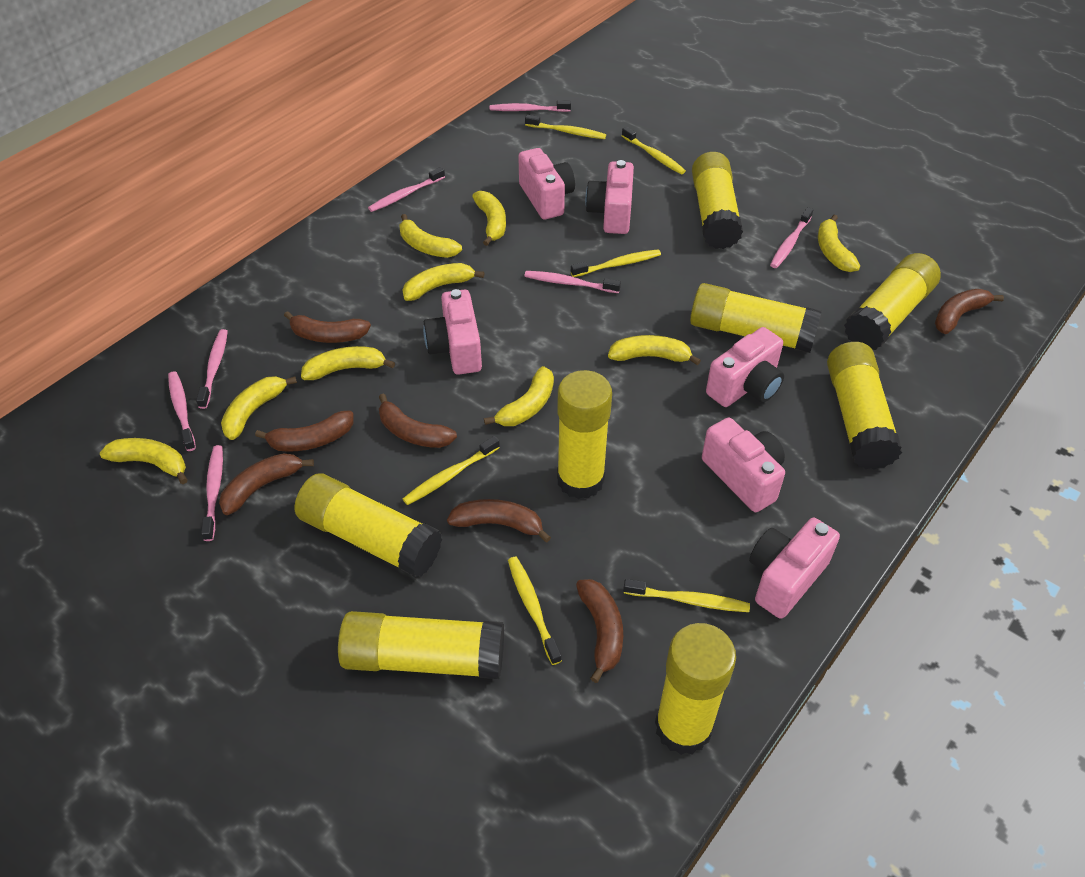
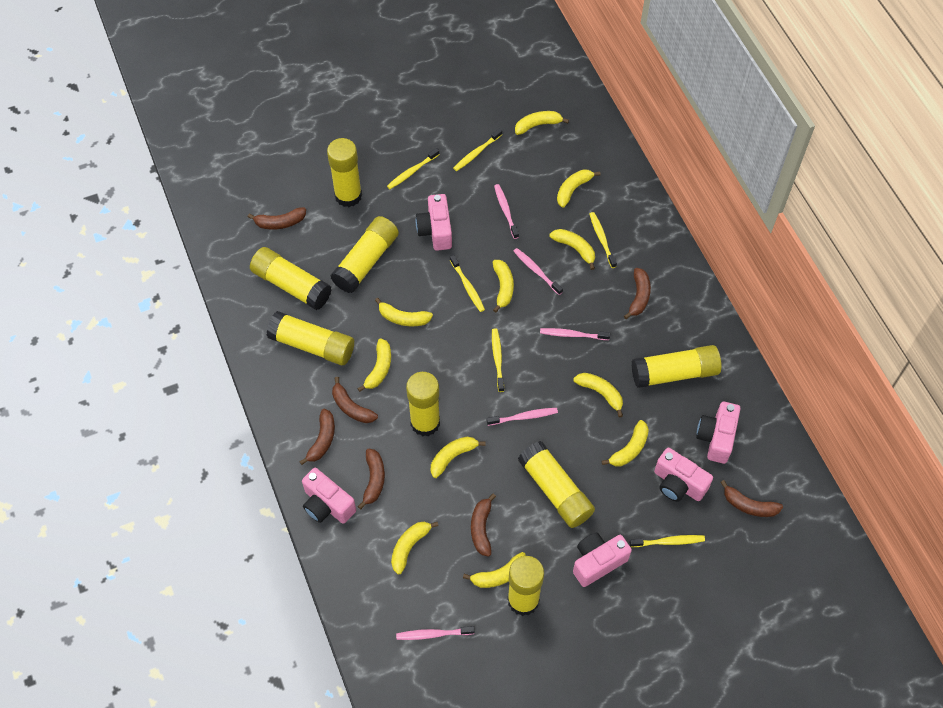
pink camera: 6 -> 5
pink toothbrush: 7 -> 5
yellow banana: 9 -> 11

